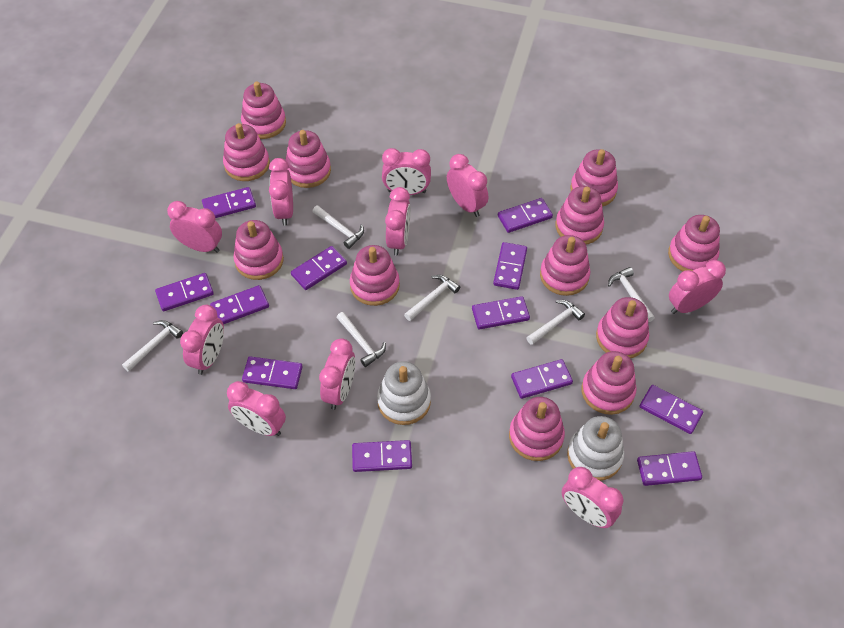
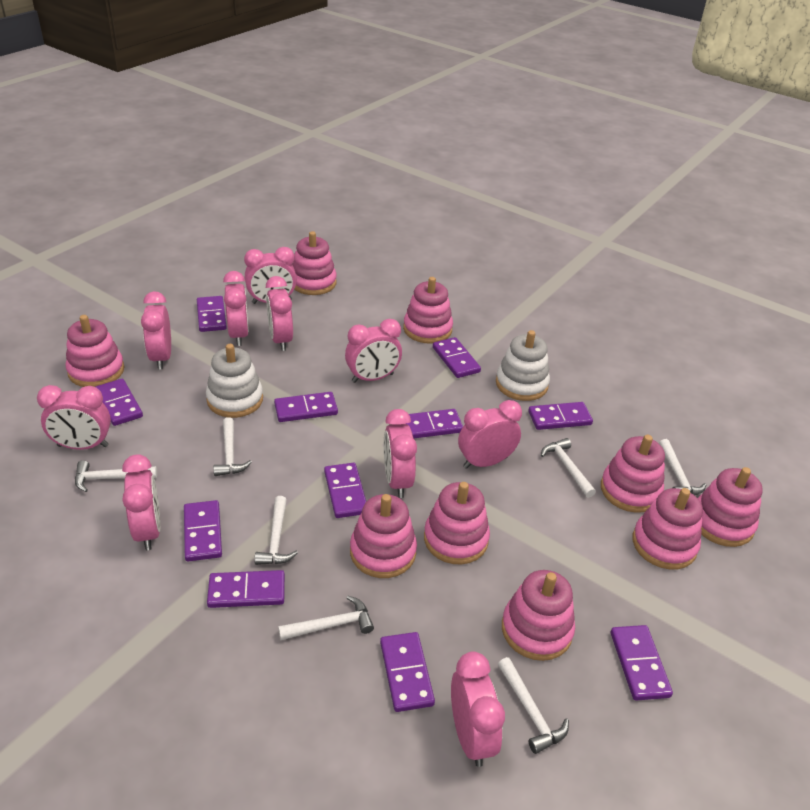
pink stacking toy: 12 -> 9
purple domino: 12 -> 11
white hammer: 6 -> 7

